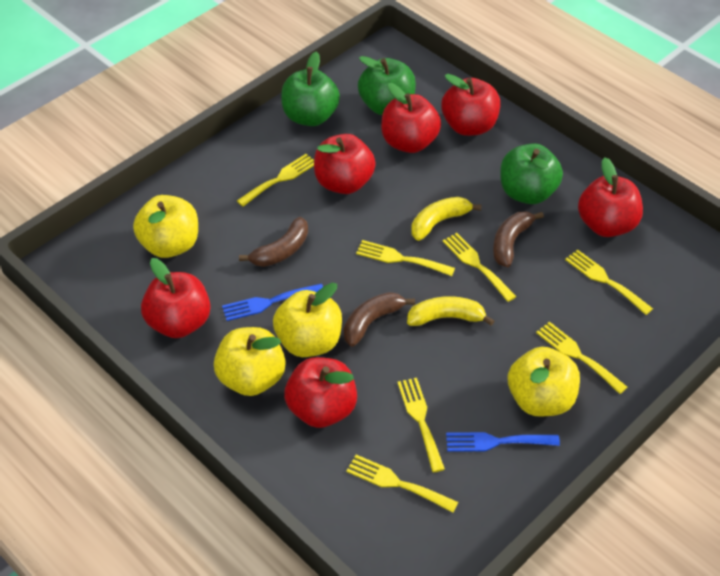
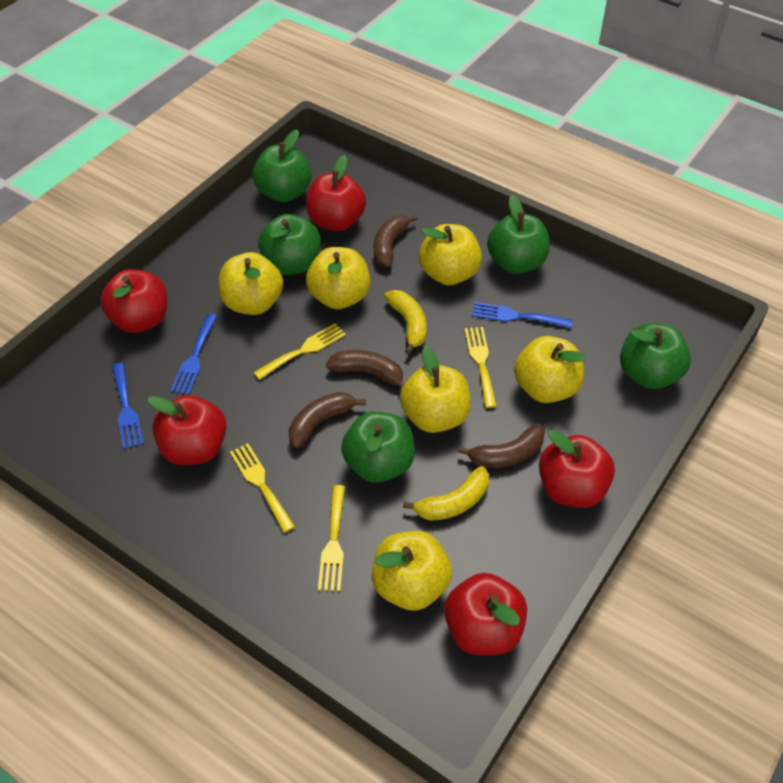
blue fork: 2 -> 3
brown banana: 3 -> 4
green apple: 3 -> 5
red apple: 6 -> 5
yellow apple: 4 -> 6
yellow fork: 7 -> 4

